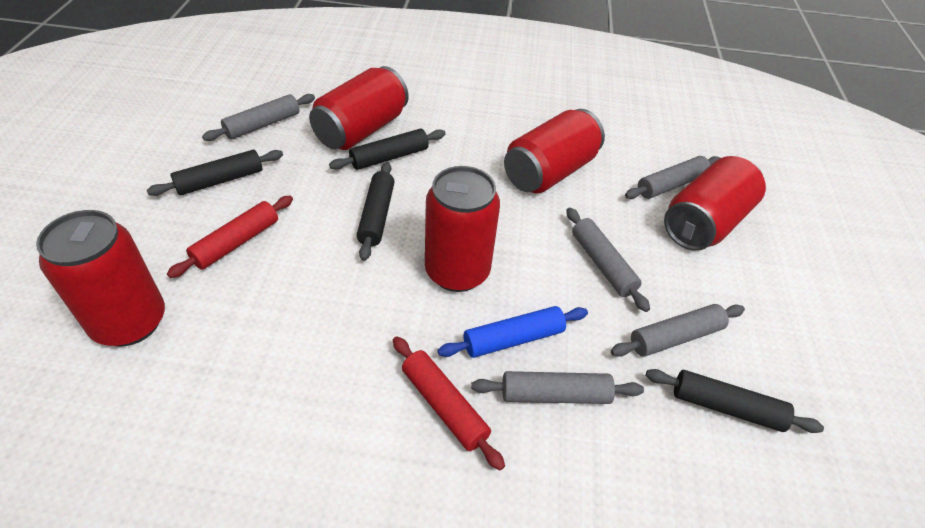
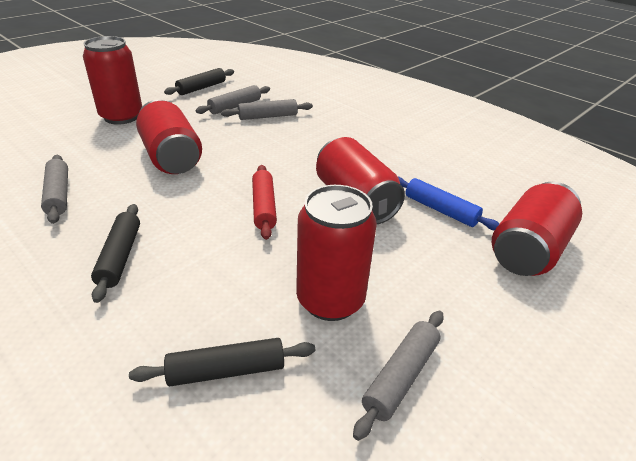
black rolling pin: 4 -> 3
grey rolling pin: 5 -> 4
red rolling pin: 2 -> 1

